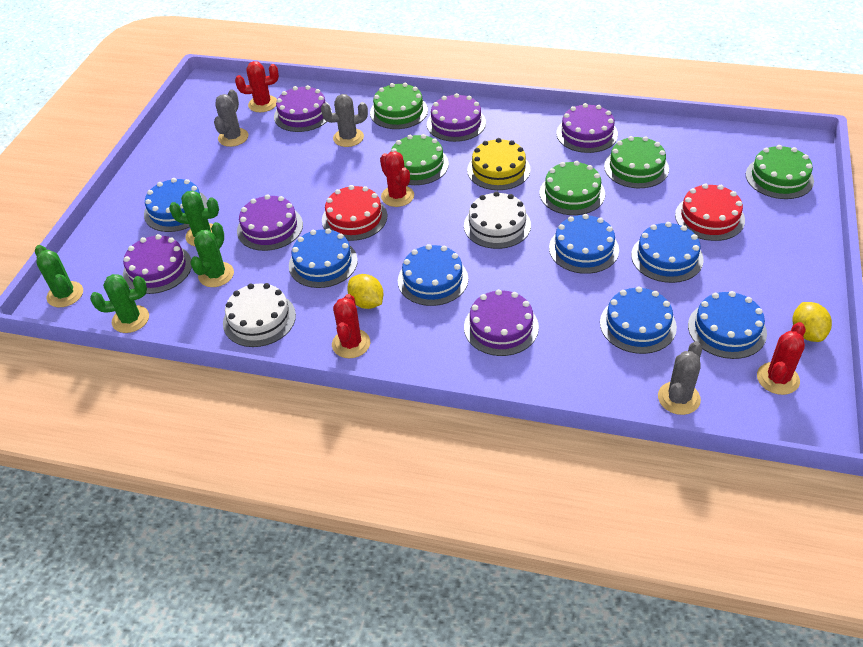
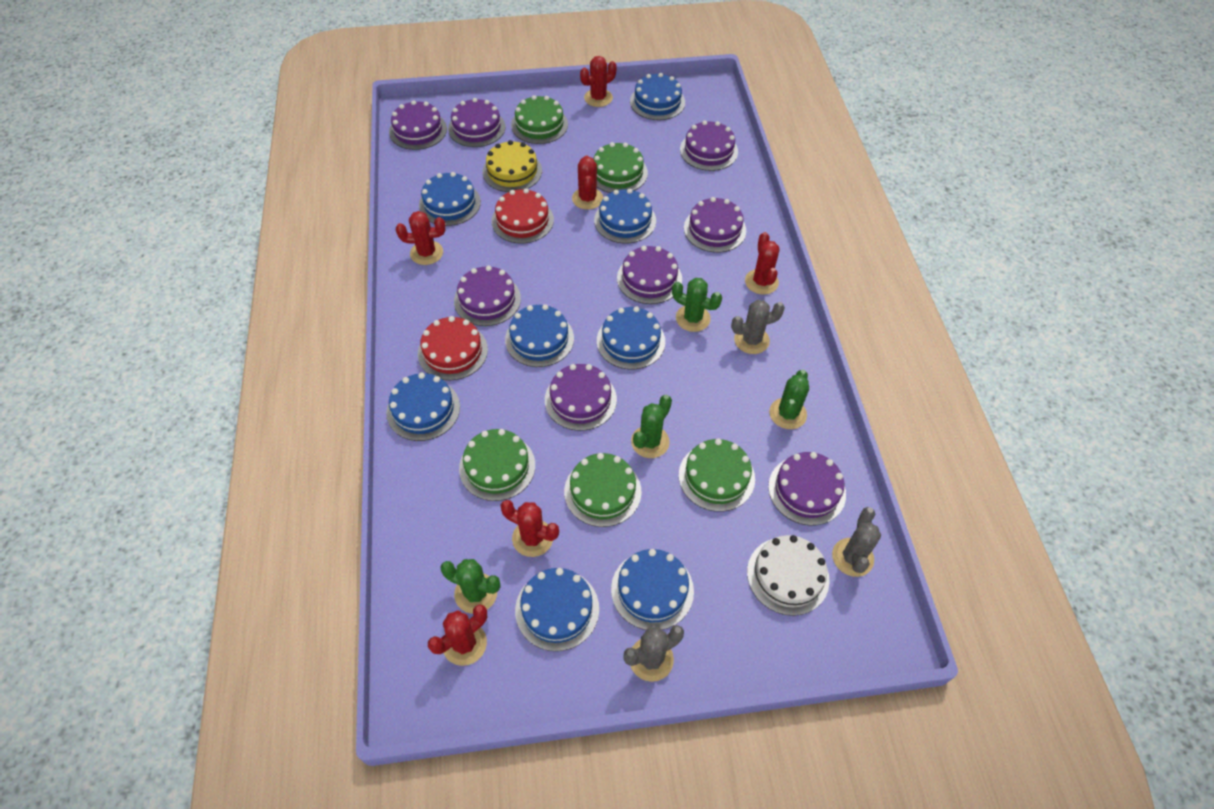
blue cake: 7 -> 8
purple cake: 6 -> 8
red cactus: 4 -> 6
white cake: 2 -> 1
yellow lemon: 2 -> 0

